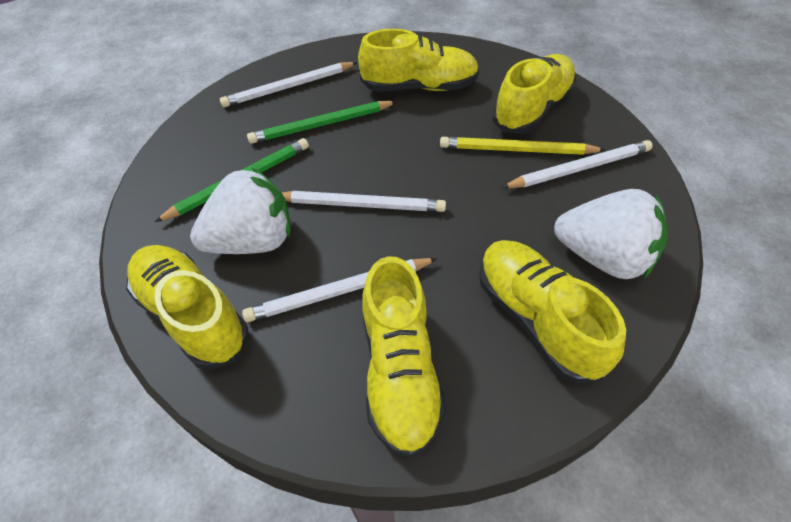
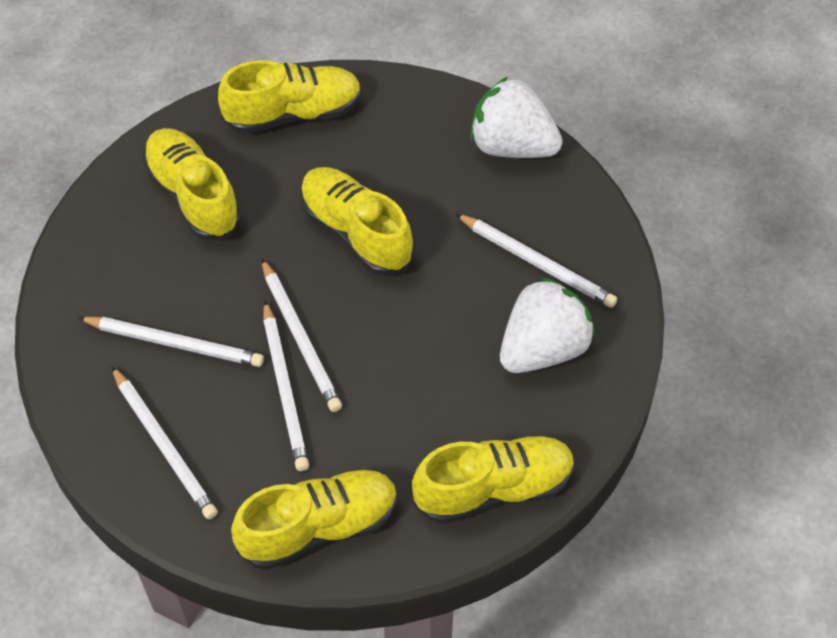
green pencil: 2 -> 0
white pencil: 4 -> 5
yellow pencil: 1 -> 0

